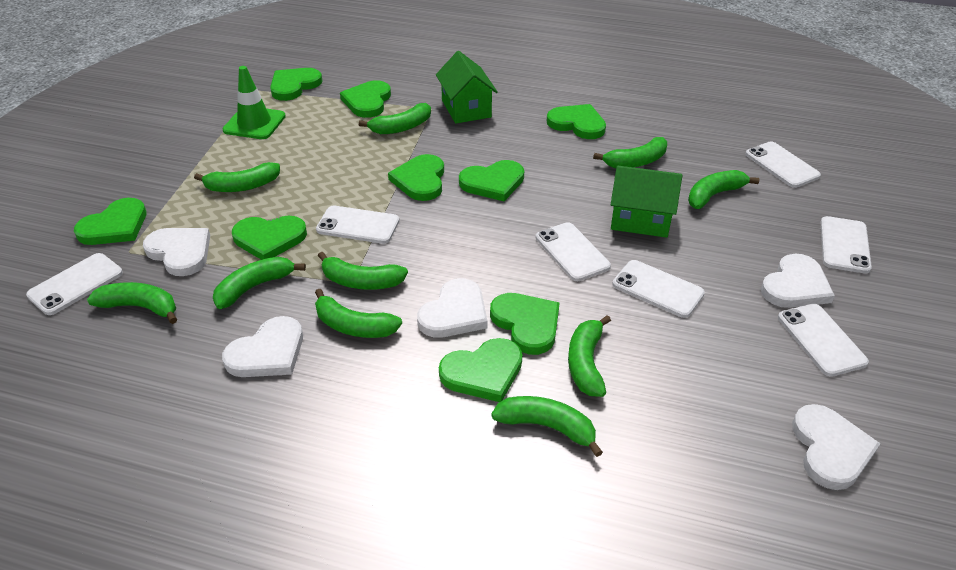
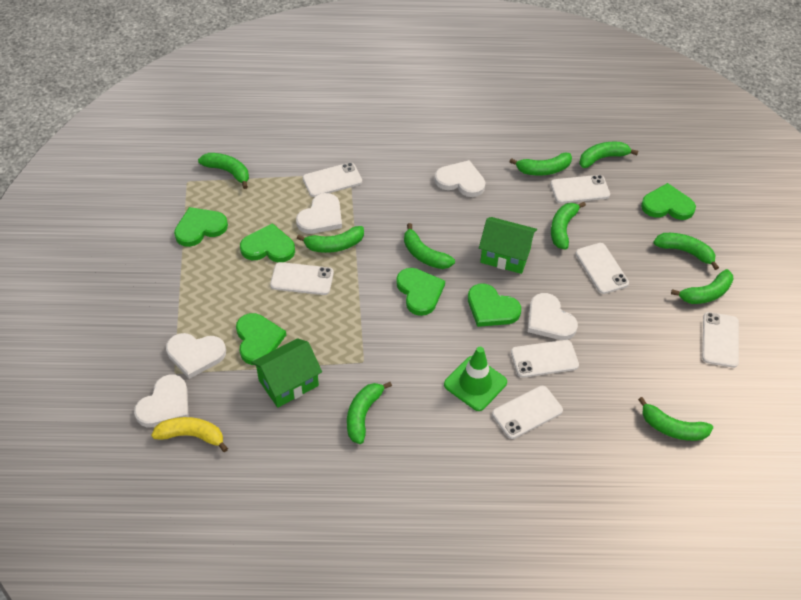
green heart: 9 -> 6
yellow banana: 0 -> 1

